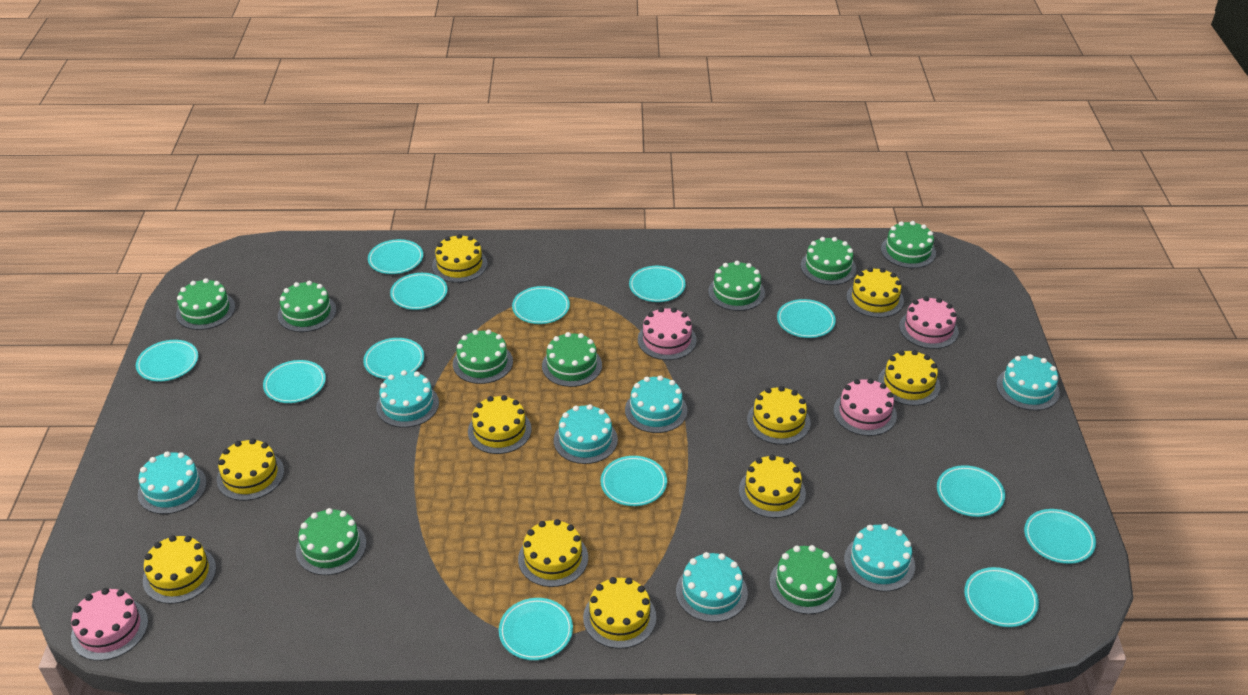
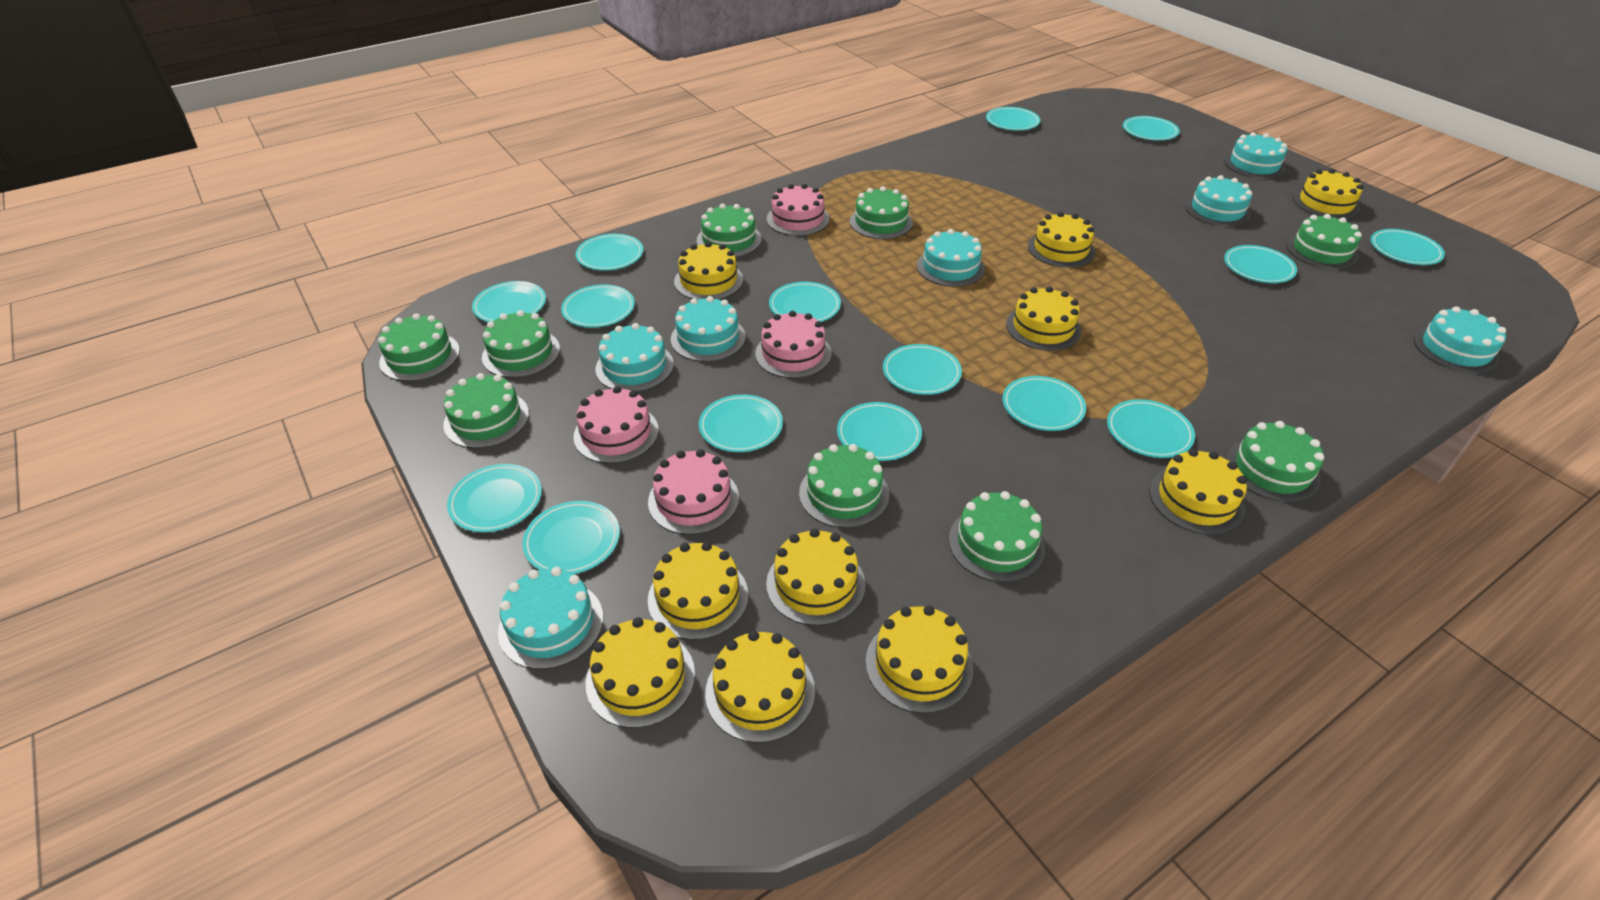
turquoise plate: 13 -> 15

